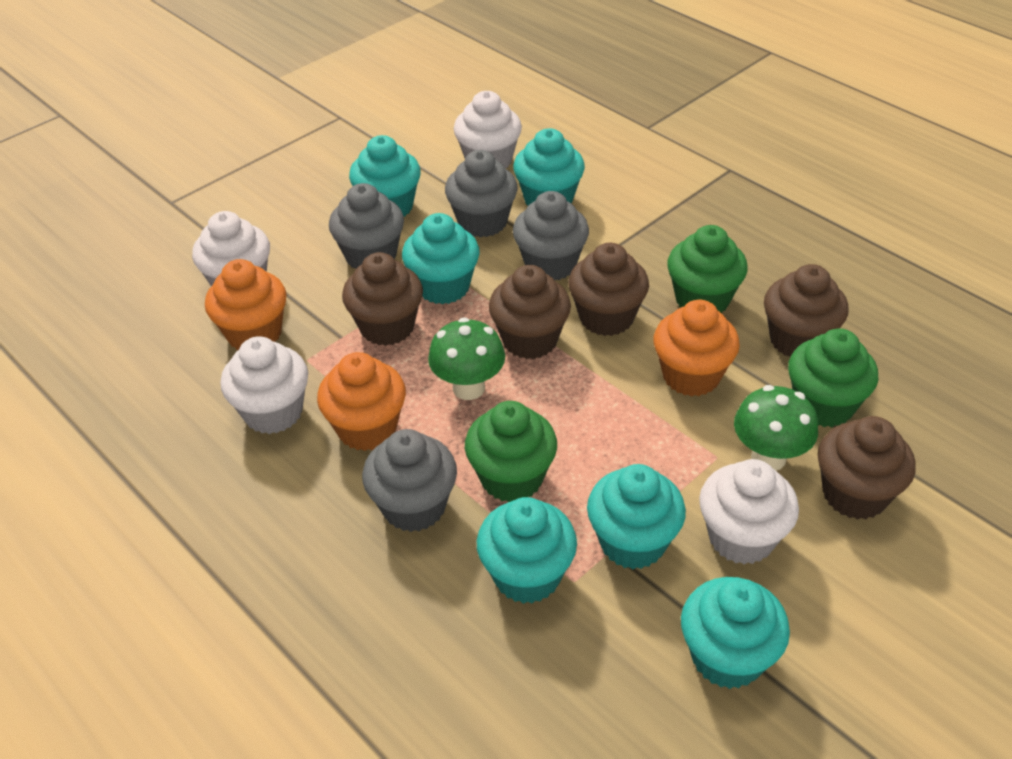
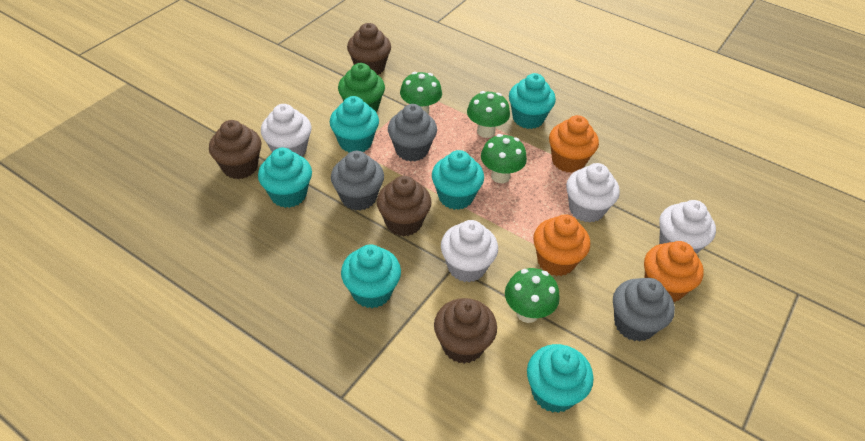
brown cupcake: 5 -> 4
green cupcake: 3 -> 1
green mushroom: 2 -> 4
grey cupcake: 4 -> 3

